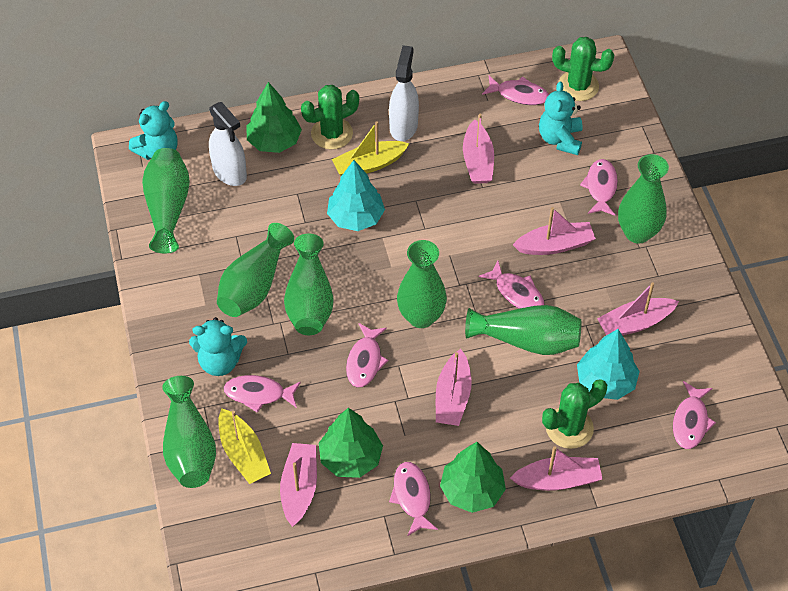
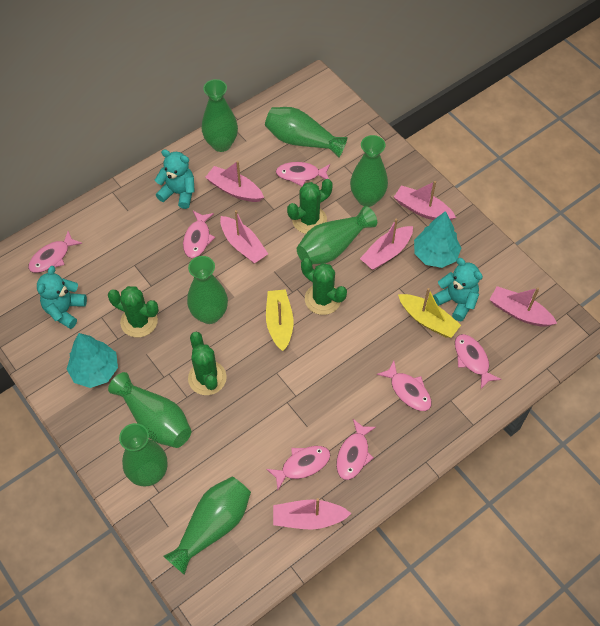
green cactus: 3 -> 4
green tree: 3 -> 0
green vase: 7 -> 8
white spray bottle: 2 -> 0

